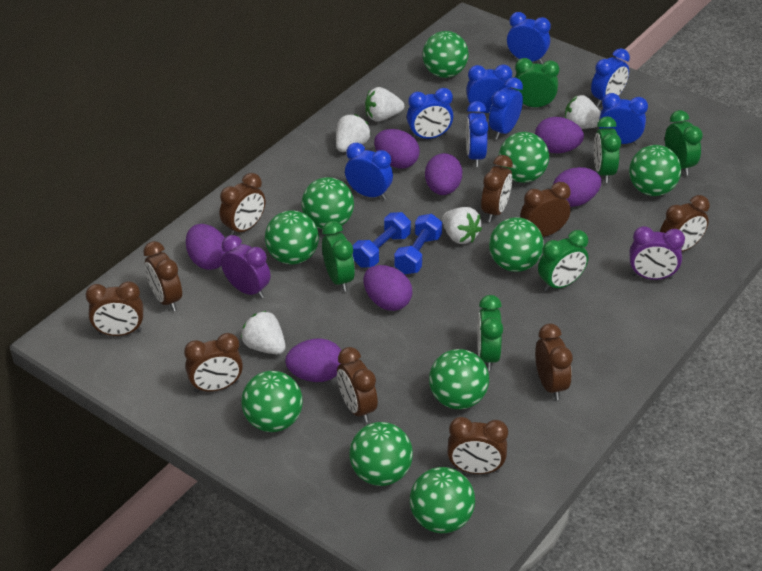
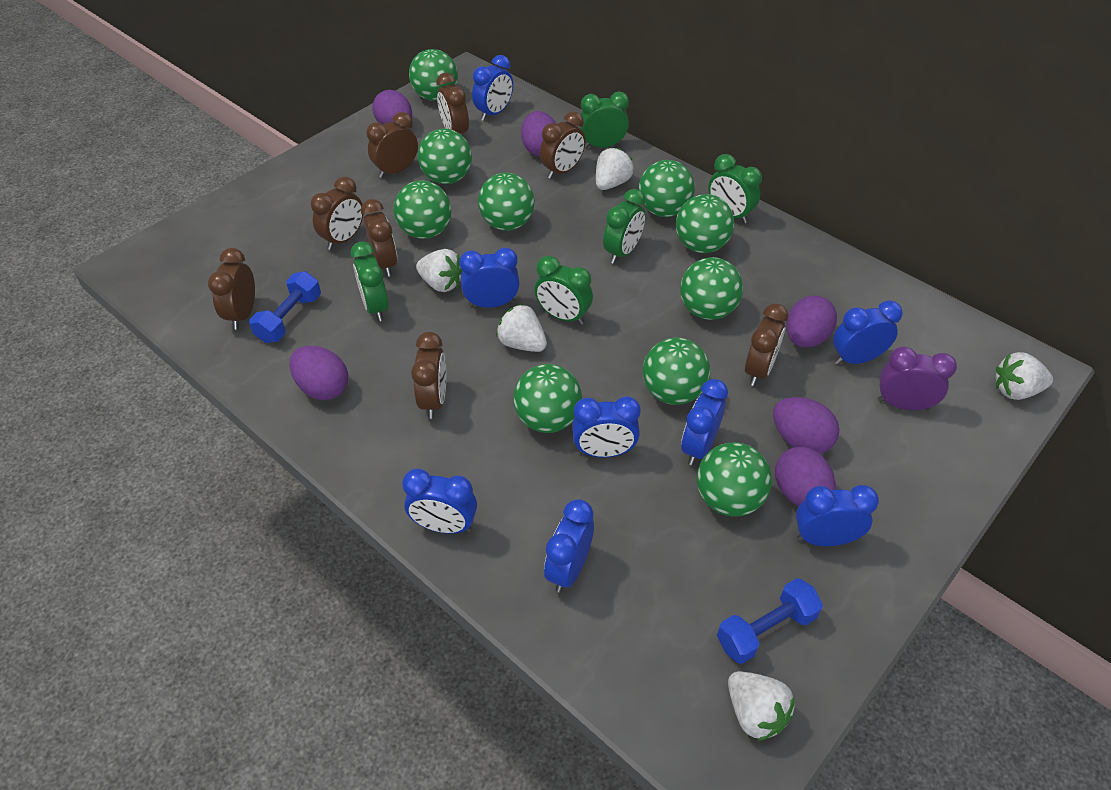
brown clock: 10 -> 8
green clock: 6 -> 5
purple clock: 2 -> 1
purple egg: 7 -> 6

